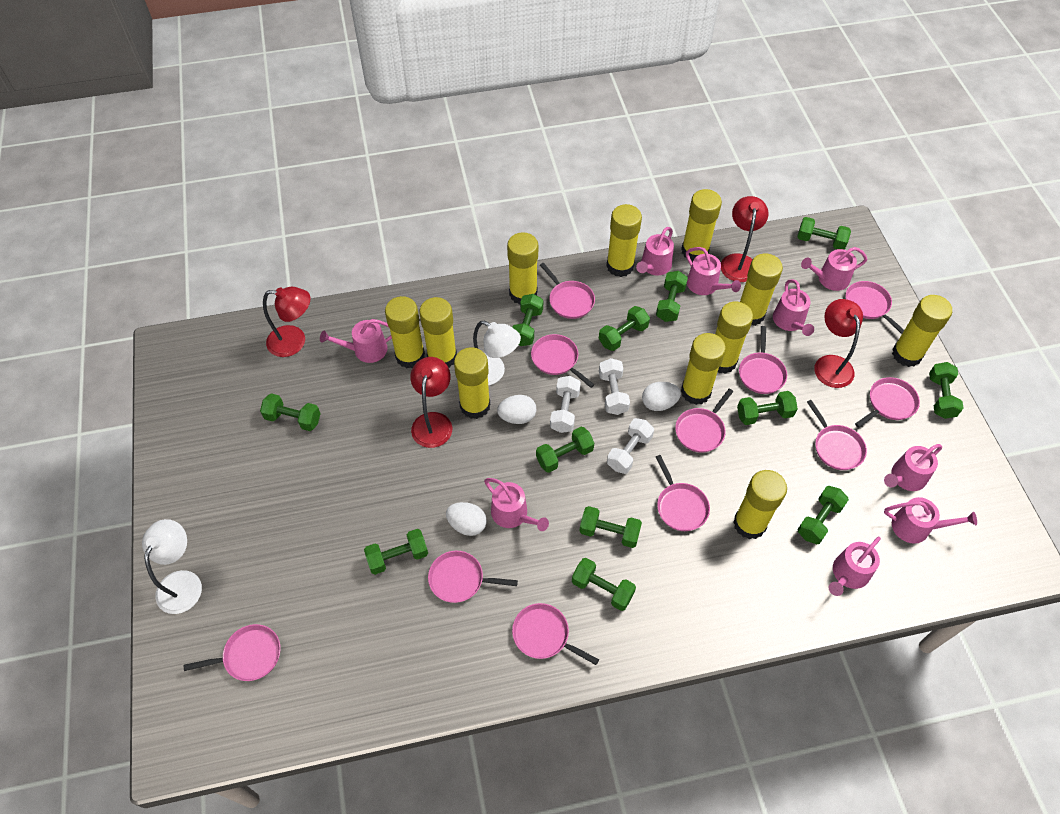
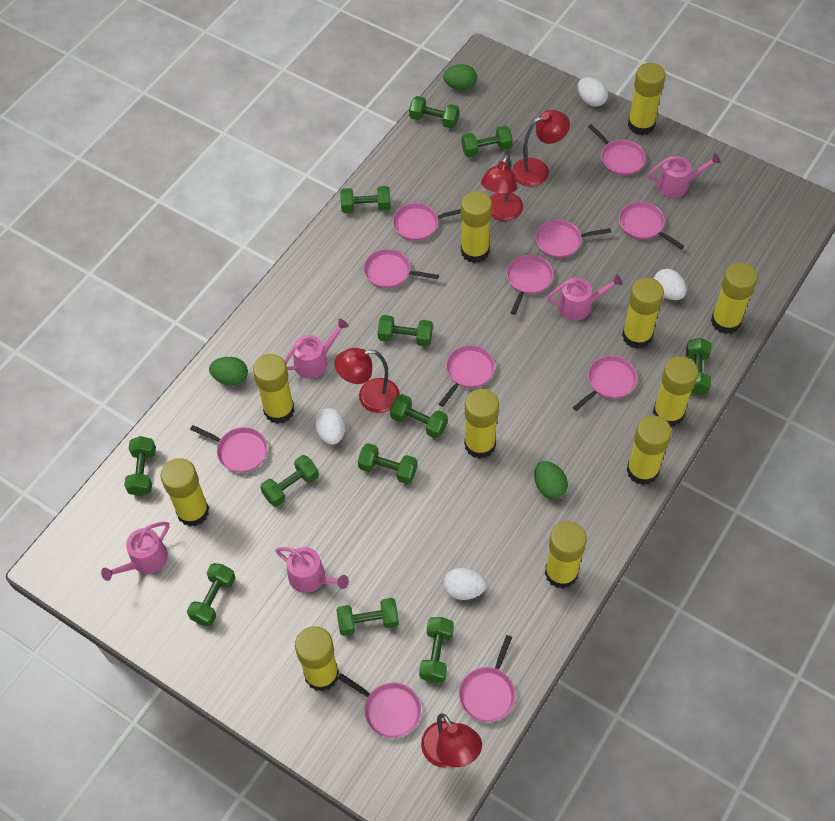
green egg: 0 -> 3
pink watering can: 9 -> 5
white dumbbell: 3 -> 0
white egg: 3 -> 4
white lamp: 2 -> 0

